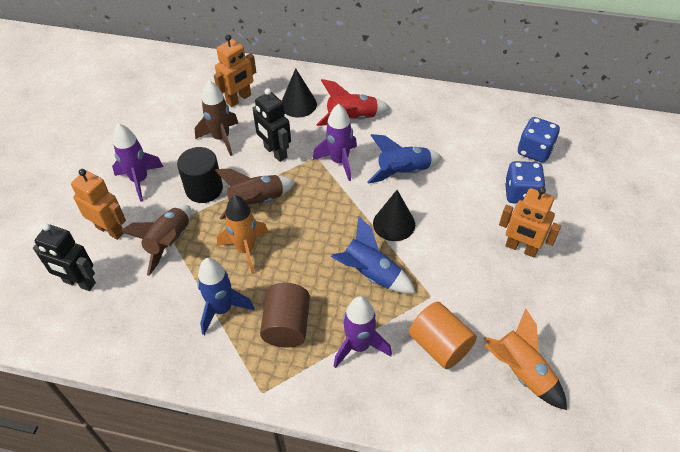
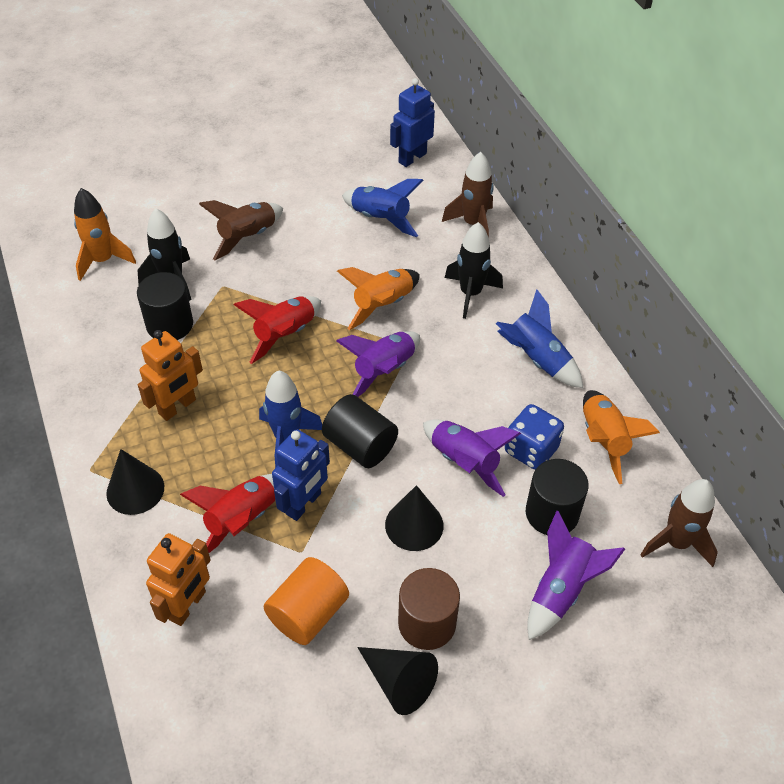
black cone: 2 -> 3
black cylinder: 1 -> 3
black robot: 2 -> 0
black rocket: 0 -> 2
blue dice: 2 -> 1
blue robot: 0 -> 2
orange robot: 3 -> 2
orange rocket: 2 -> 3
red rocket: 1 -> 2

